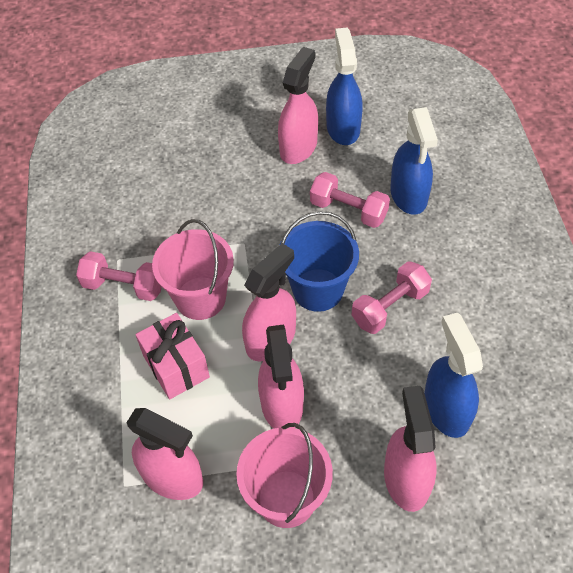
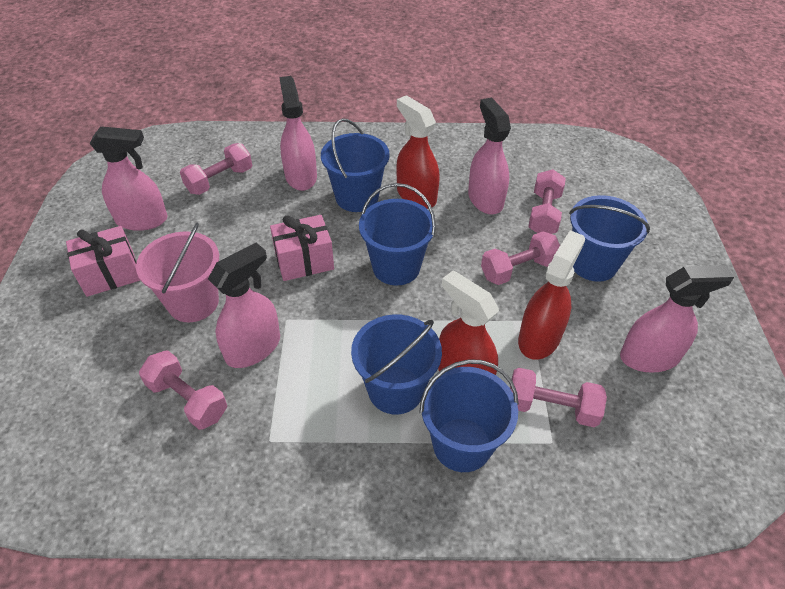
blue bucket: 1 -> 5
blue spray bottle: 3 -> 0
pink bucket: 2 -> 1
pink dumbbell: 3 -> 5
pink gift: 1 -> 2
red spray bottle: 0 -> 3

